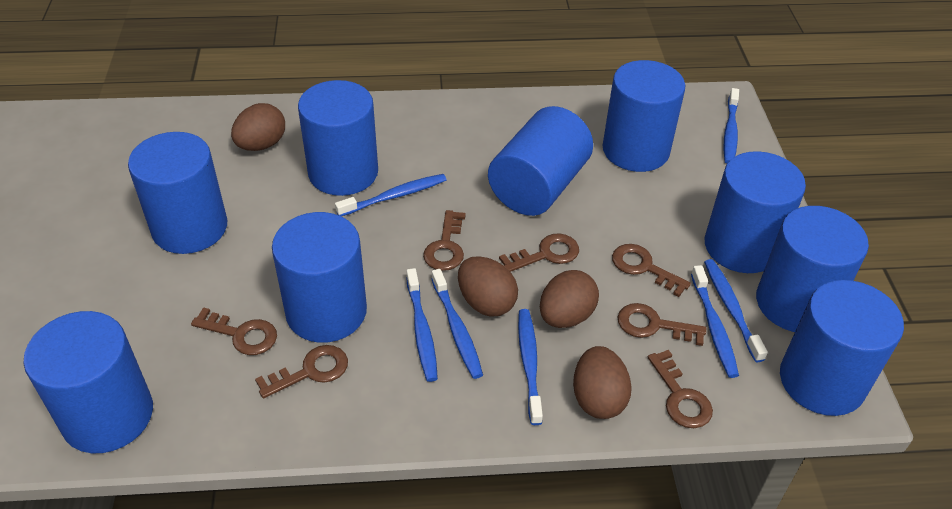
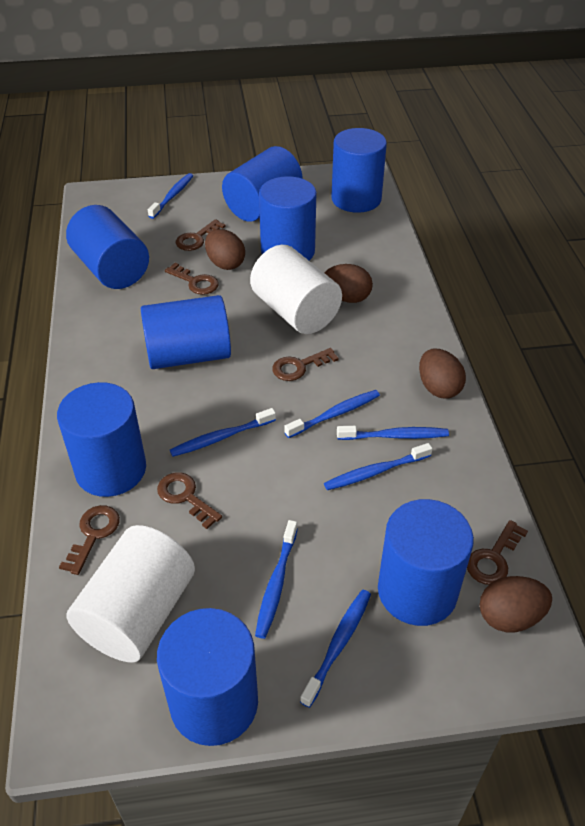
blue cylinder: 9 -> 8
brown key: 7 -> 6
white cylinder: 0 -> 2

